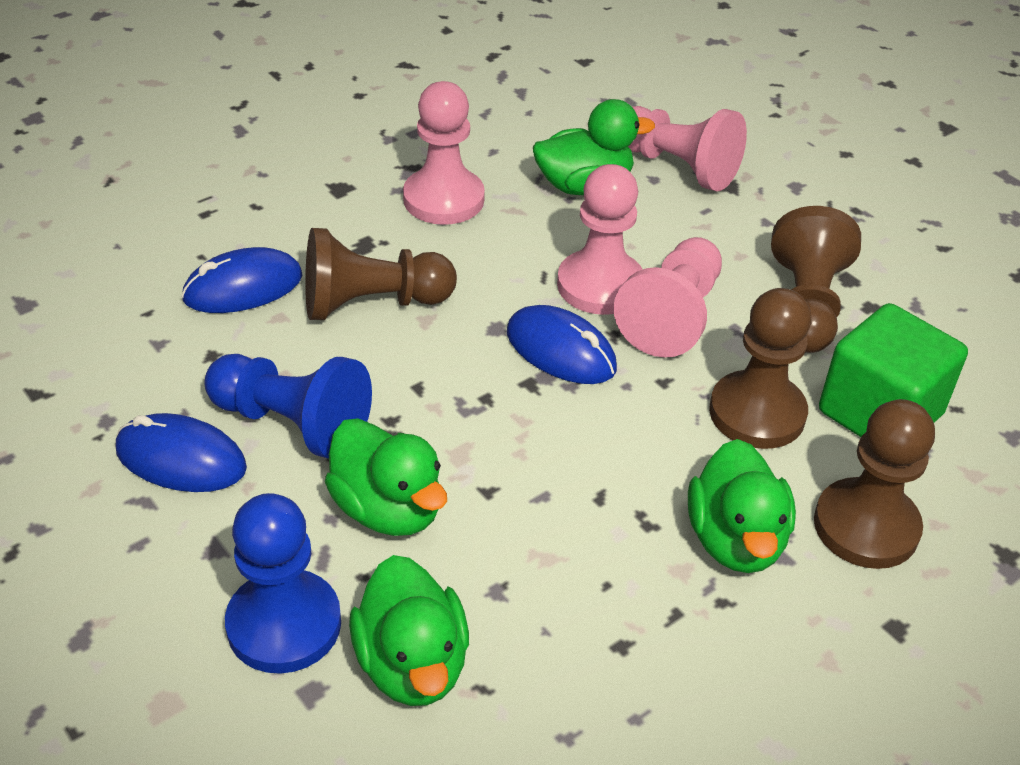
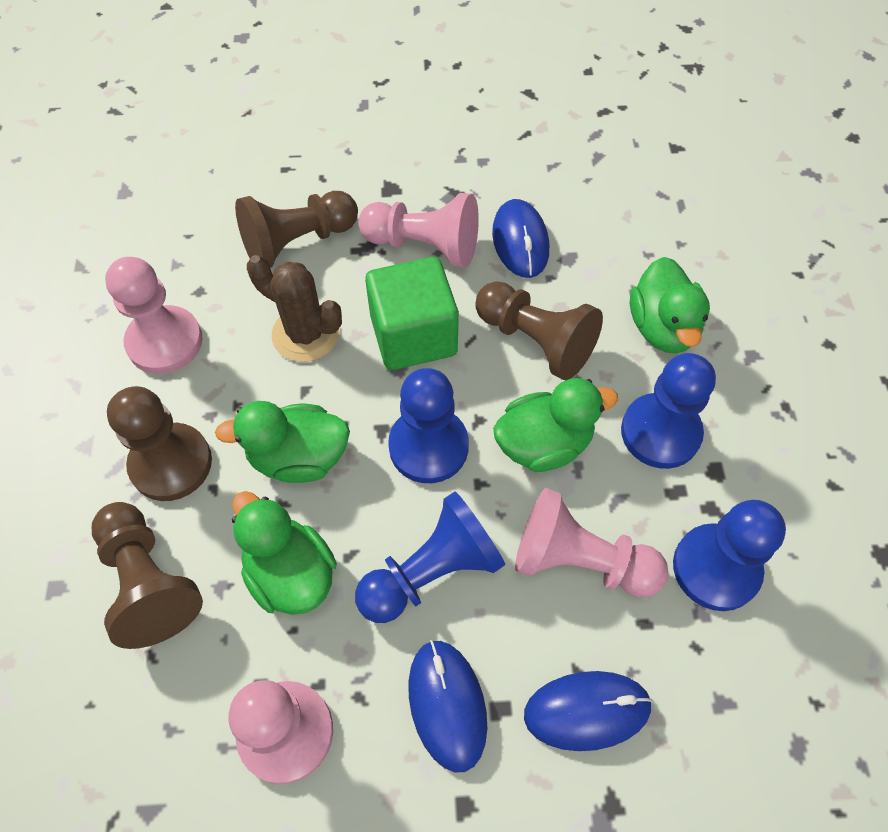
blue pawn: 2 -> 4
brown cactus: 0 -> 1

